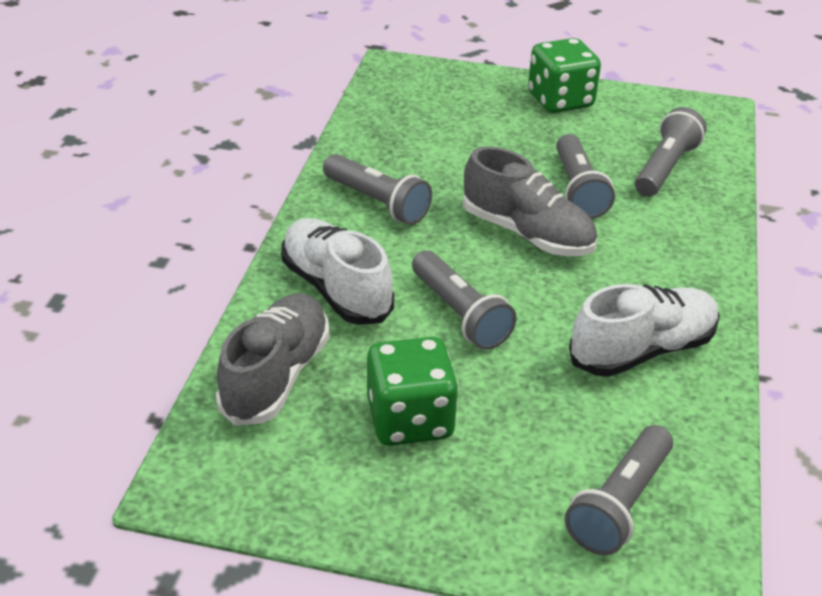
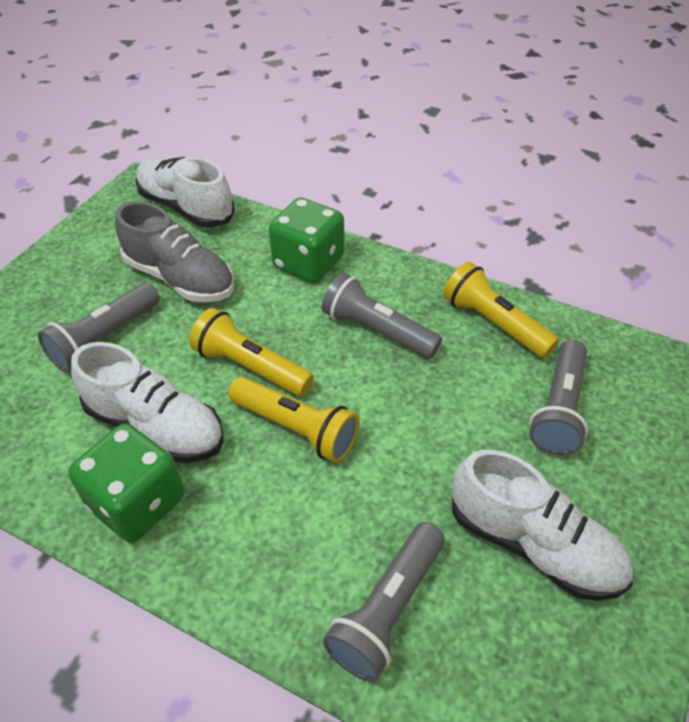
grey flashlight: 5 -> 4
grey shoe: 2 -> 1
white shoe: 2 -> 3
yellow flashlight: 0 -> 3

